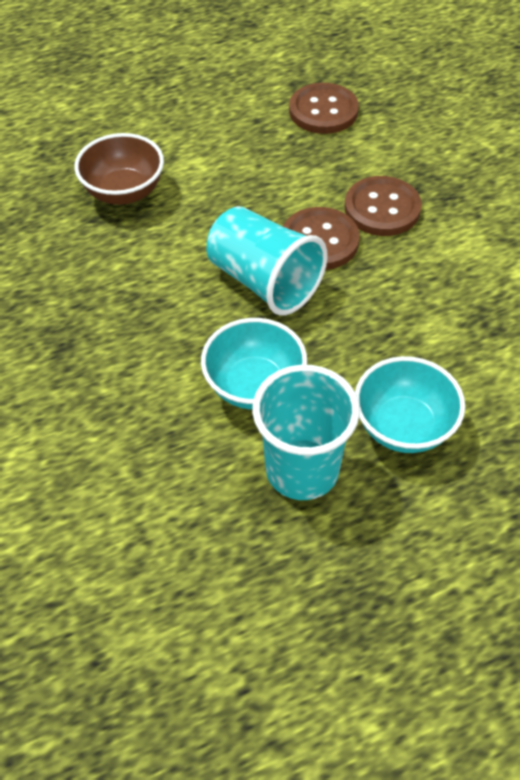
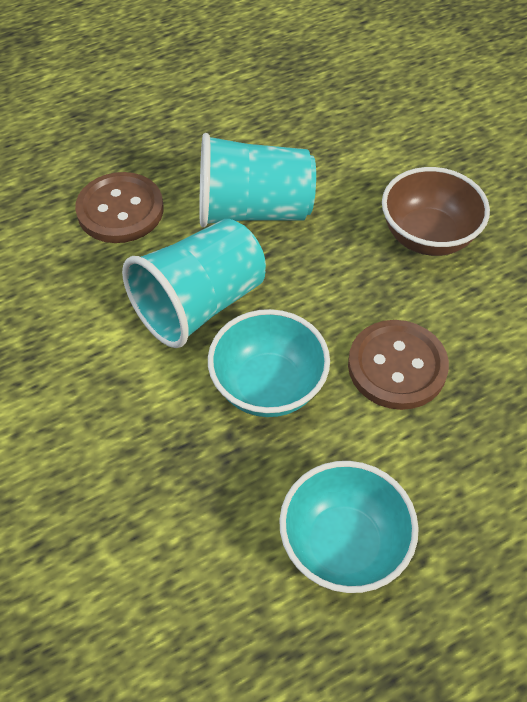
brown button: 3 -> 2

